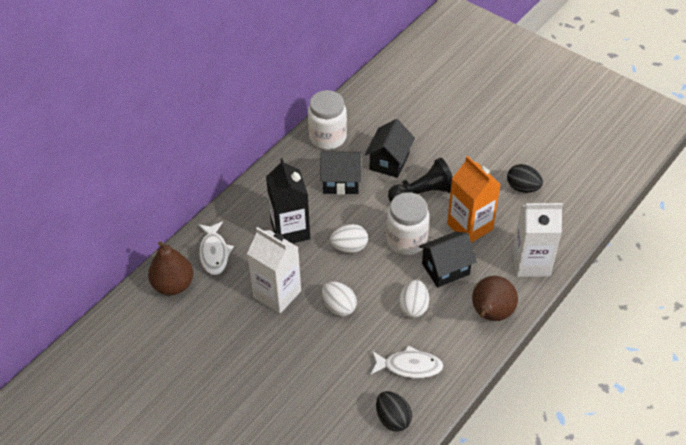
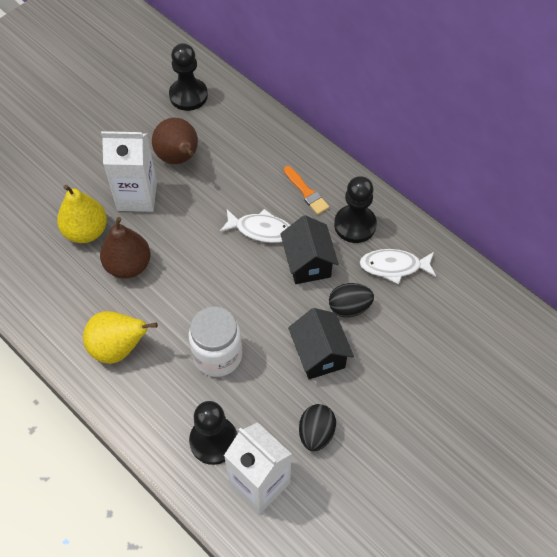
black carton: 1 -> 0
black house: 3 -> 2
black pawn: 1 -> 3
orange brush: 0 -> 1
orange carton: 1 -> 0
white egg: 3 -> 0
white jar: 2 -> 1
yellow pear: 0 -> 2

